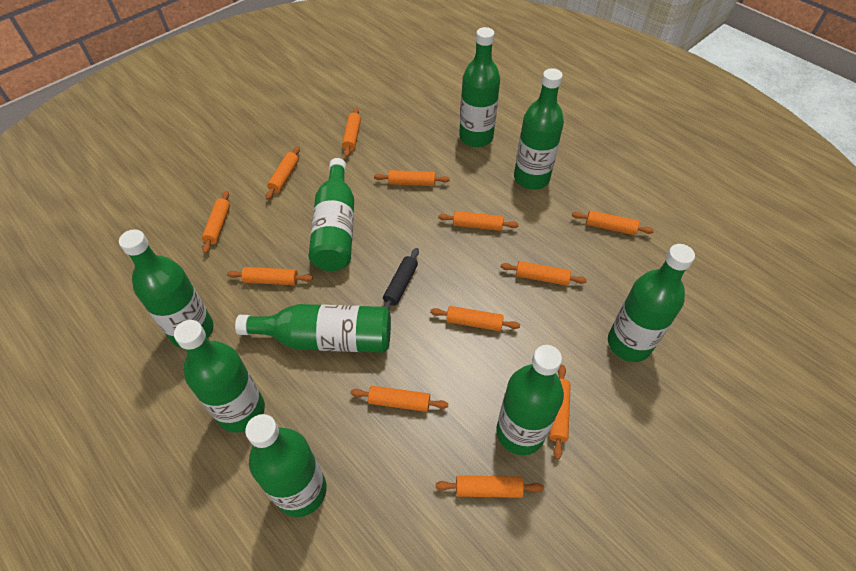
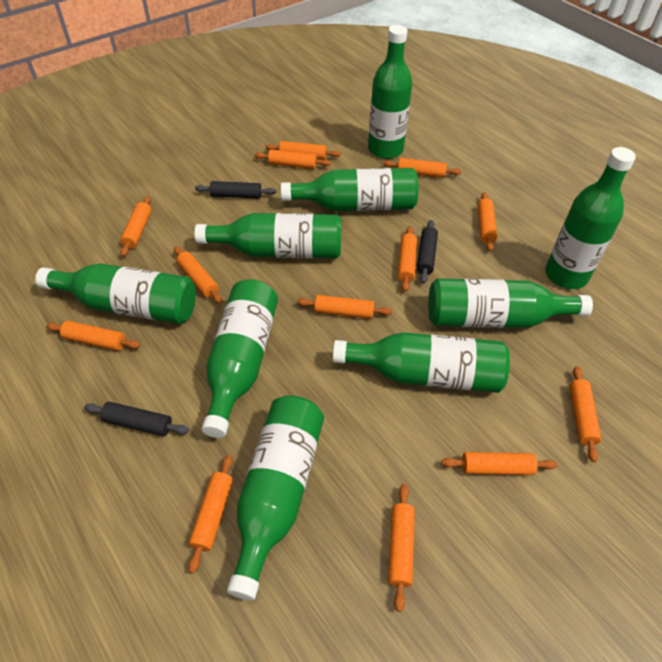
black rolling pin: 1 -> 3
orange rolling pin: 12 -> 13

